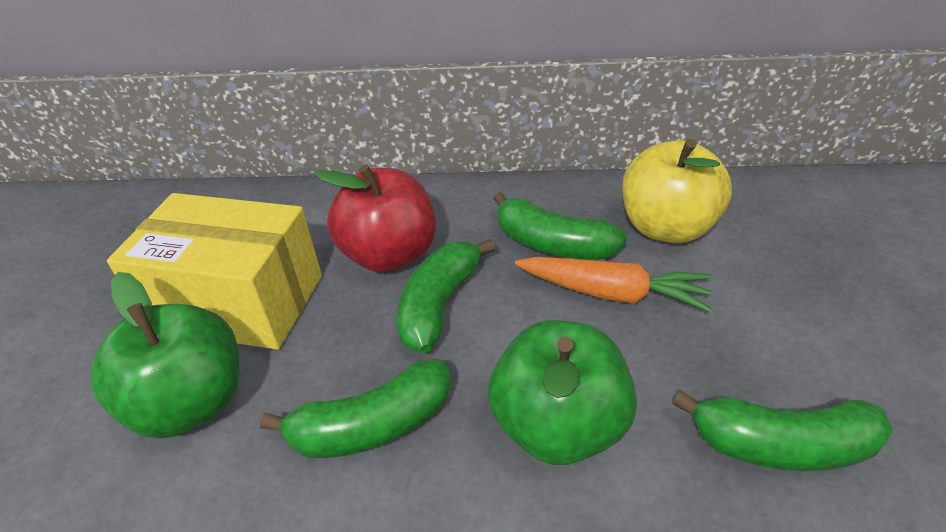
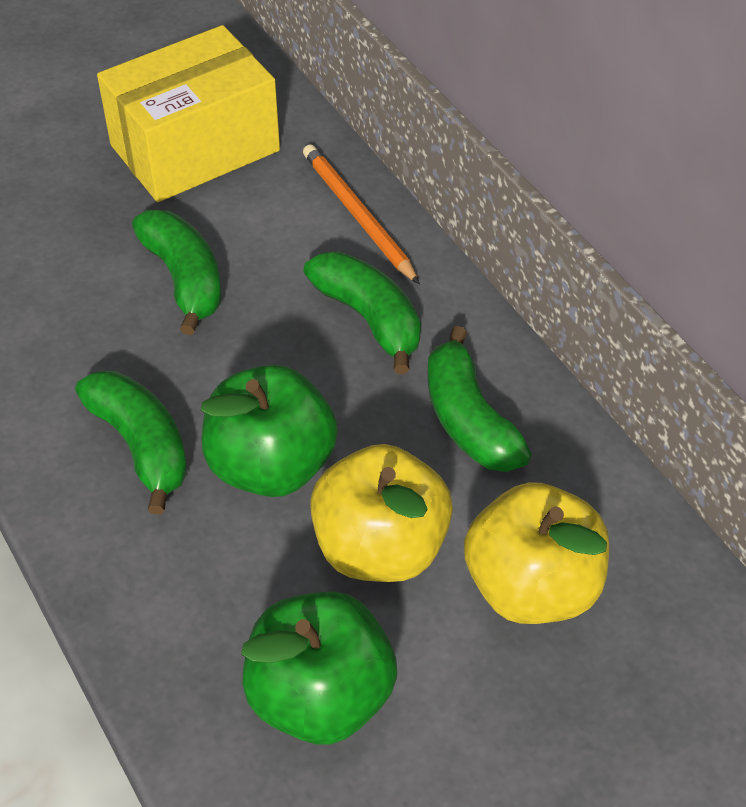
orange carrot: 1 -> 0
orange pencil: 0 -> 1
red apple: 1 -> 0
yellow apple: 1 -> 2

